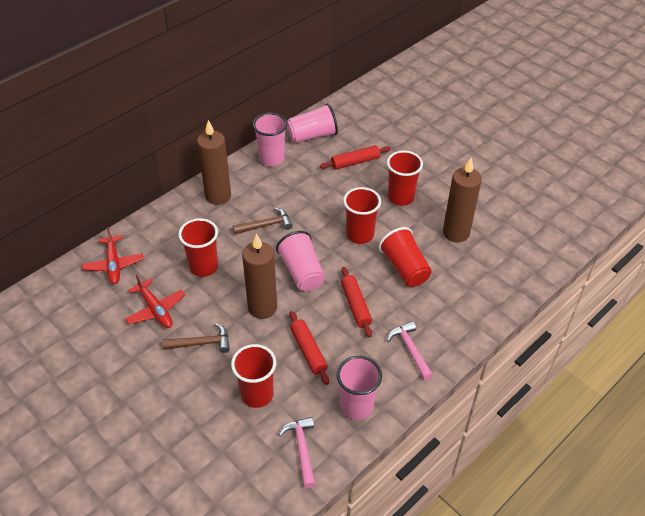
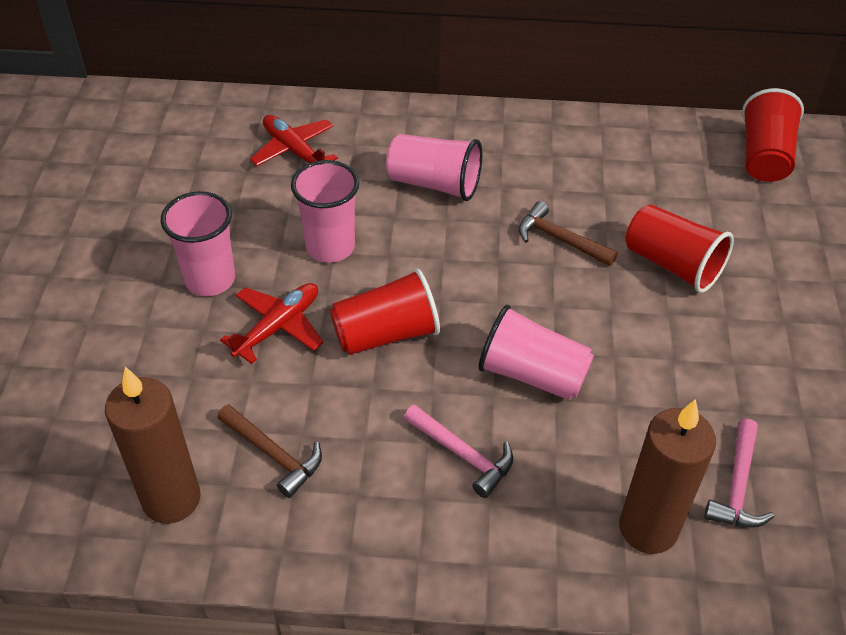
brown candle: 3 -> 2
red cup: 5 -> 3
red rolling pin: 3 -> 0

